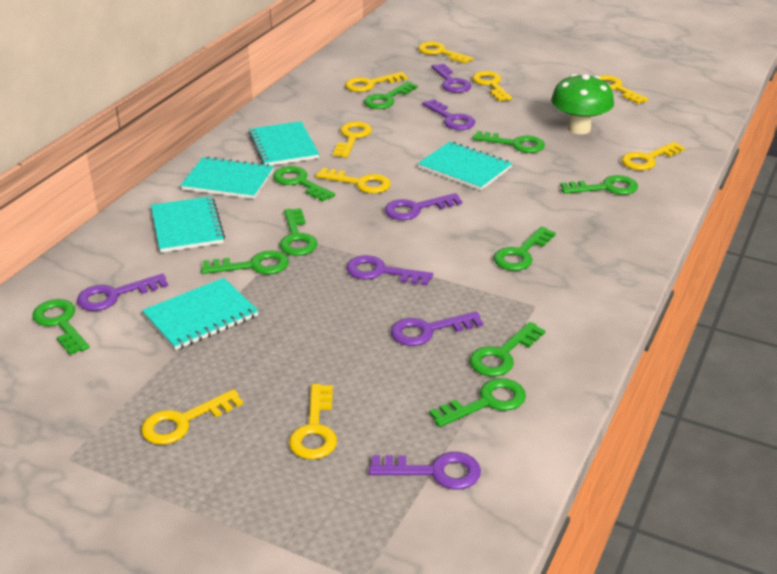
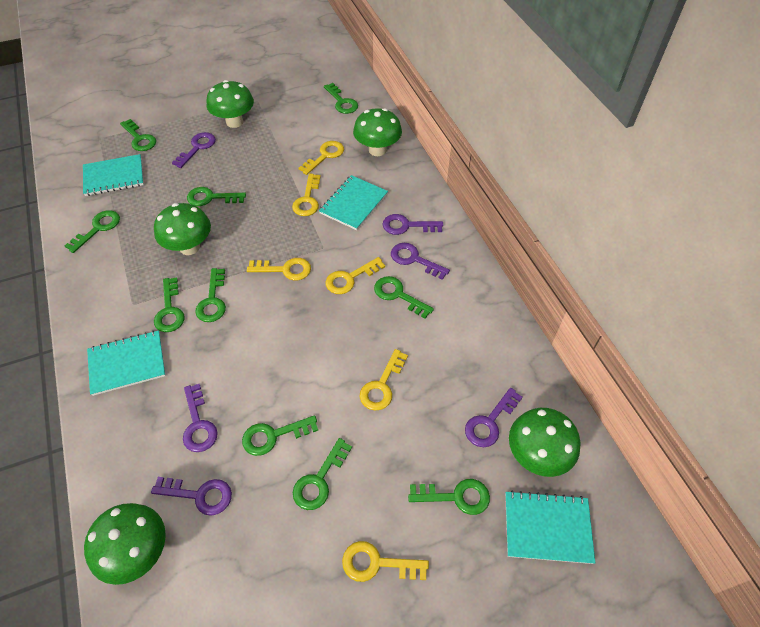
green mushroom: 1 -> 5
purple key: 7 -> 6
turquoise notebook: 5 -> 4
yellow key: 9 -> 6

